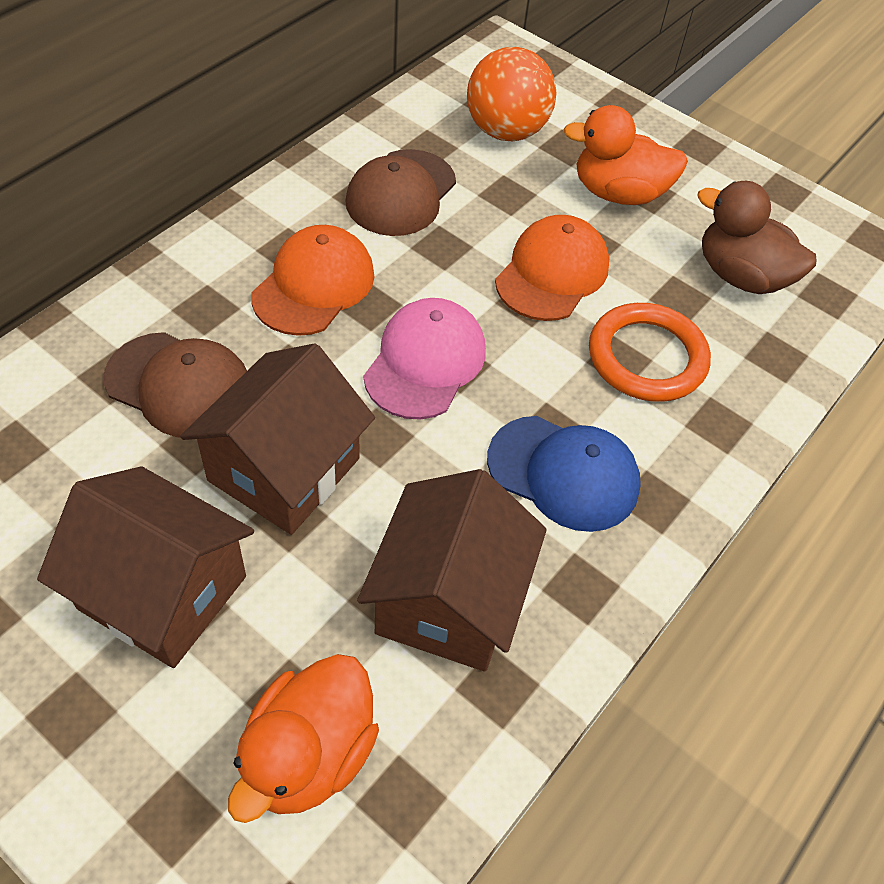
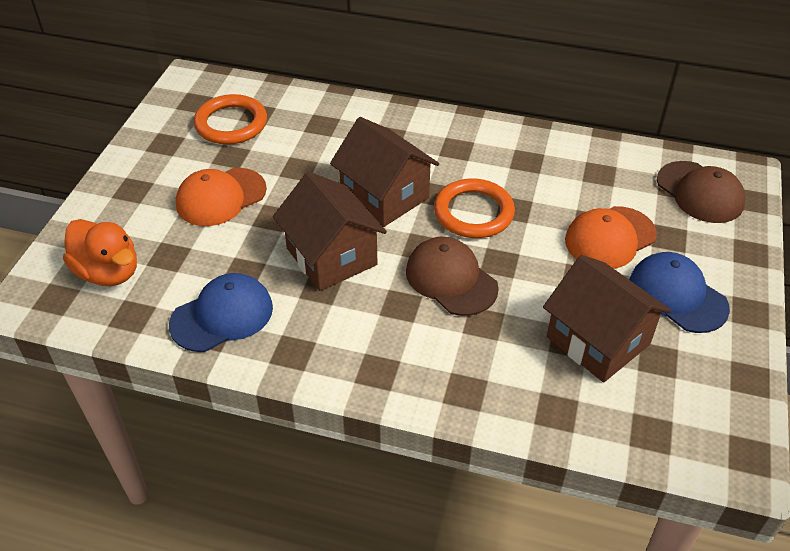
blue cap: 1 -> 2
brown duck: 1 -> 0
orange ball: 1 -> 0
orange duck: 2 -> 1
orange ring: 1 -> 2
pink cap: 1 -> 0

